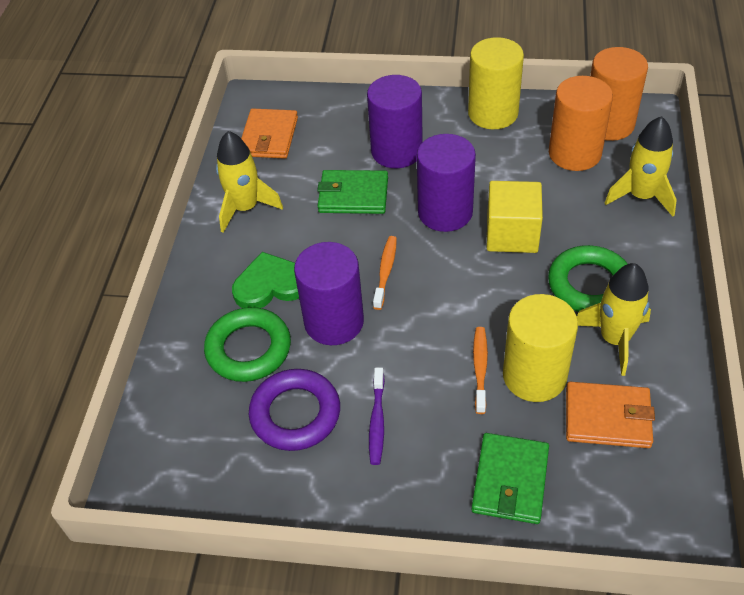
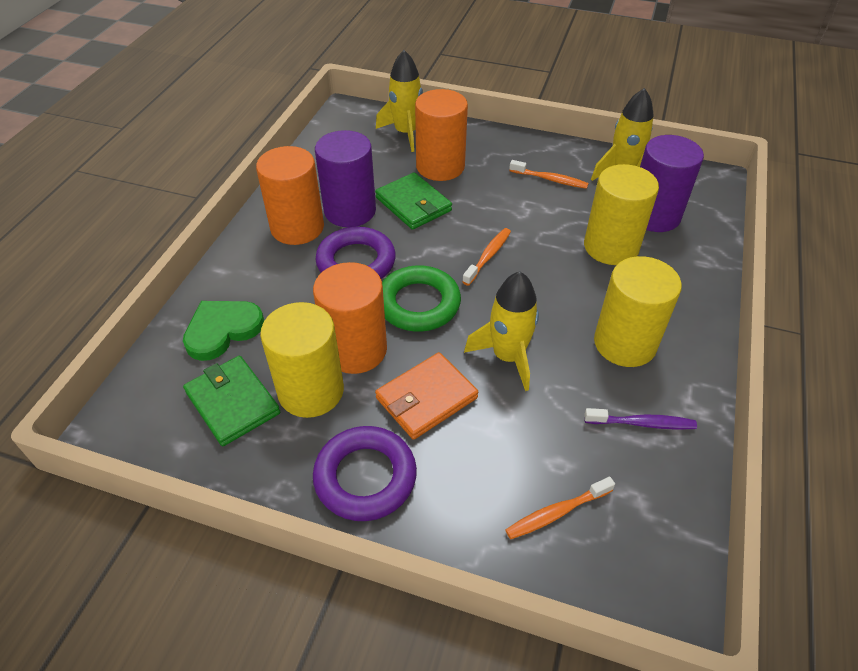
green ring: 2 -> 1
orange cylinder: 2 -> 3
orange toothbrush: 2 -> 3
orange wallet: 2 -> 1
purple cylinder: 3 -> 2
purple ring: 1 -> 2
yellow cube: 1 -> 0
yellow cylinder: 2 -> 3

